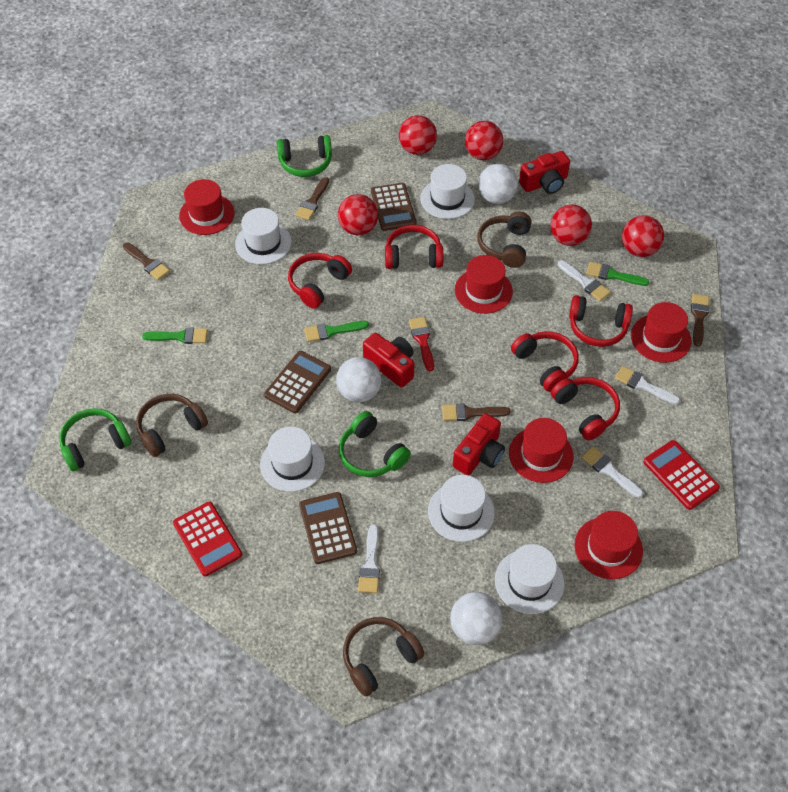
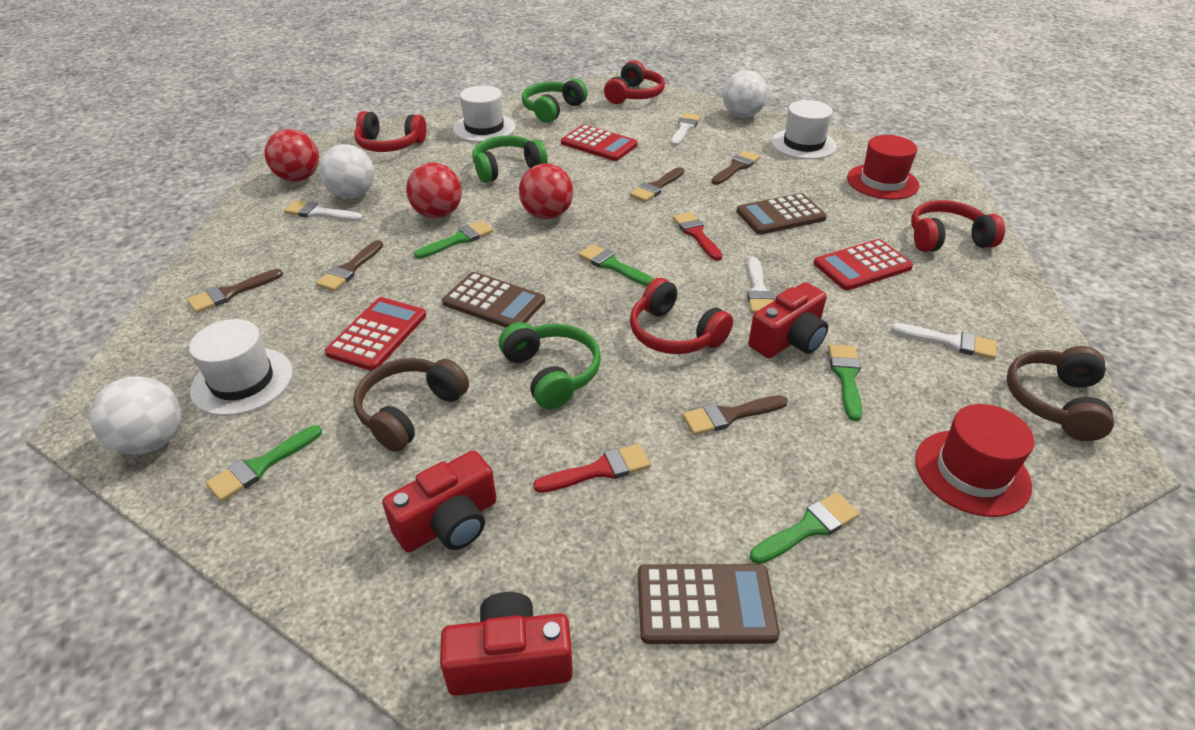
brown brush: 4 -> 5
brown headphones: 3 -> 2
green brush: 3 -> 5
red ball: 5 -> 3
red brush: 1 -> 2
red calculator: 2 -> 3
red hat: 5 -> 2
red headphones: 5 -> 4
white hat: 5 -> 3

